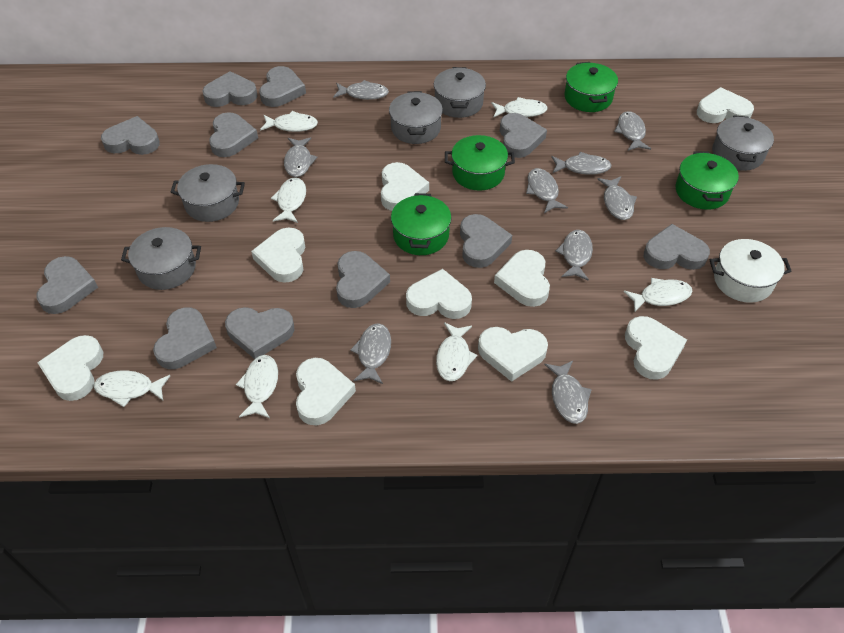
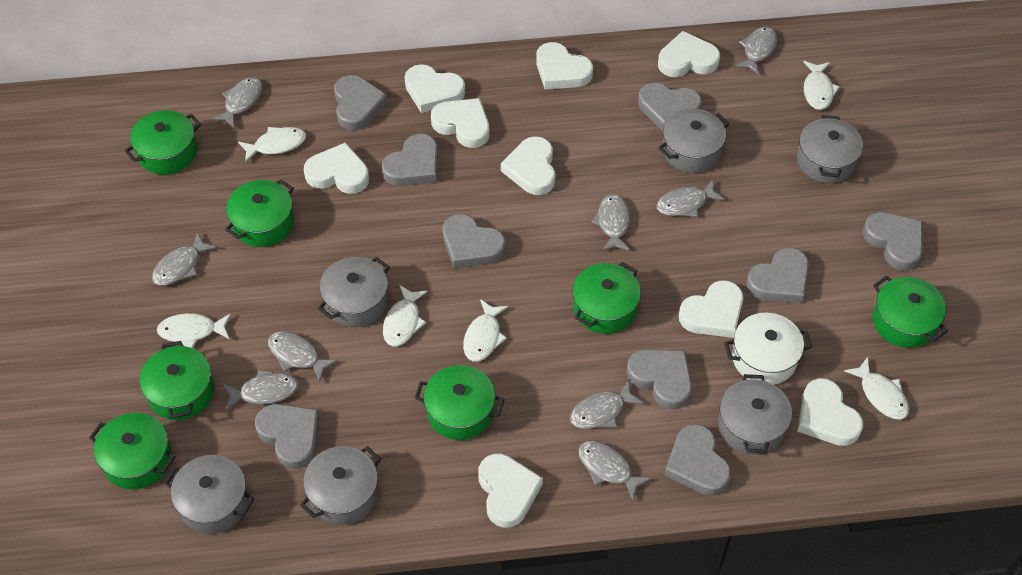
green pot: 4 -> 7
grey heart: 11 -> 9
grey pot: 5 -> 6
white fish: 7 -> 6

